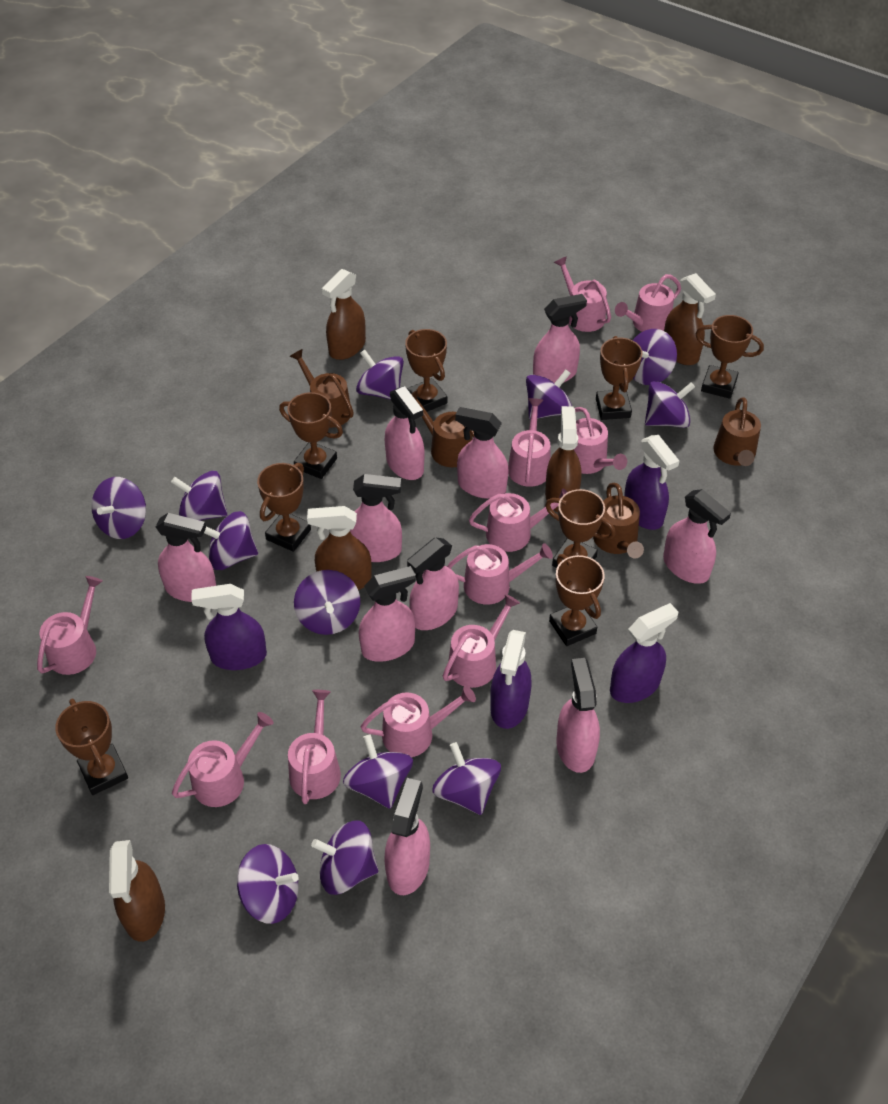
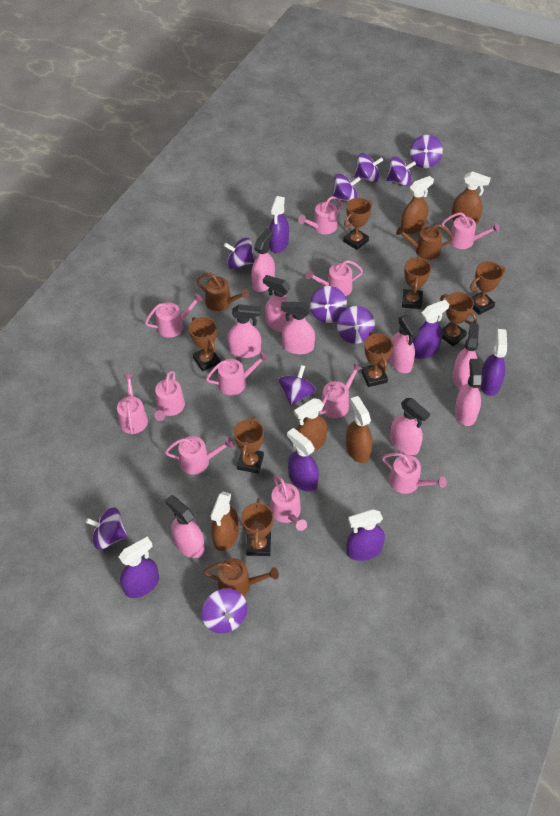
brown watering can: 4 -> 3
pink spray bottle: 10 -> 9
purple spinning top: 12 -> 10
purple spray bottle: 4 -> 6

